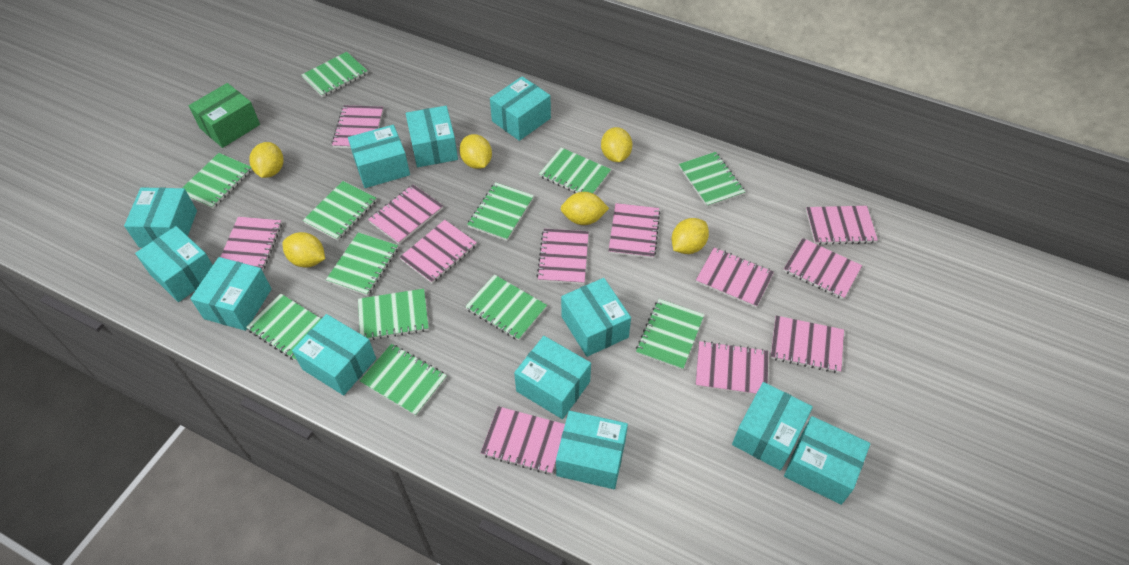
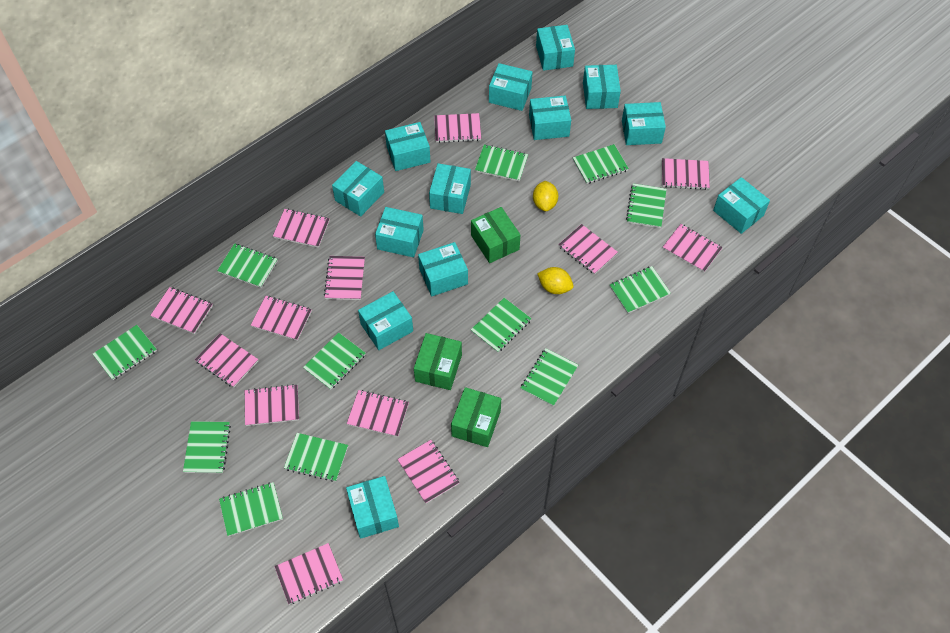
green box: 1 -> 3
pink notebook: 12 -> 13
turquoise box: 12 -> 13
yellow lemon: 6 -> 2

